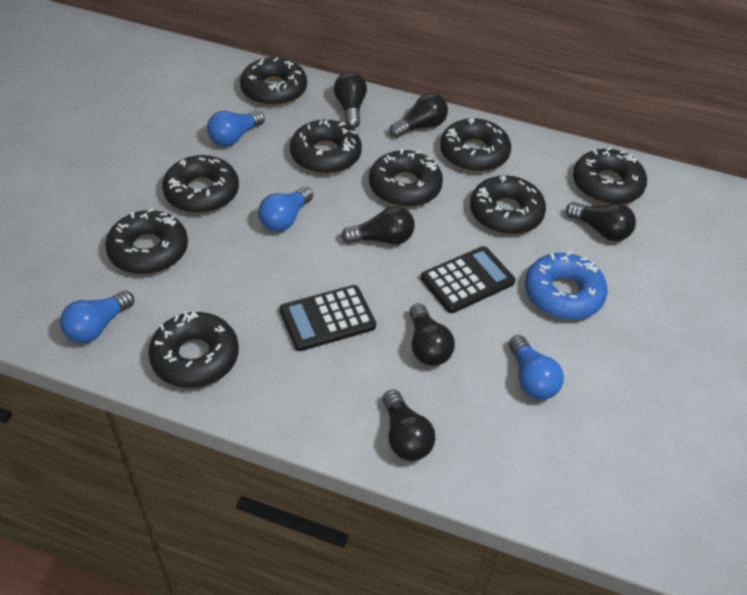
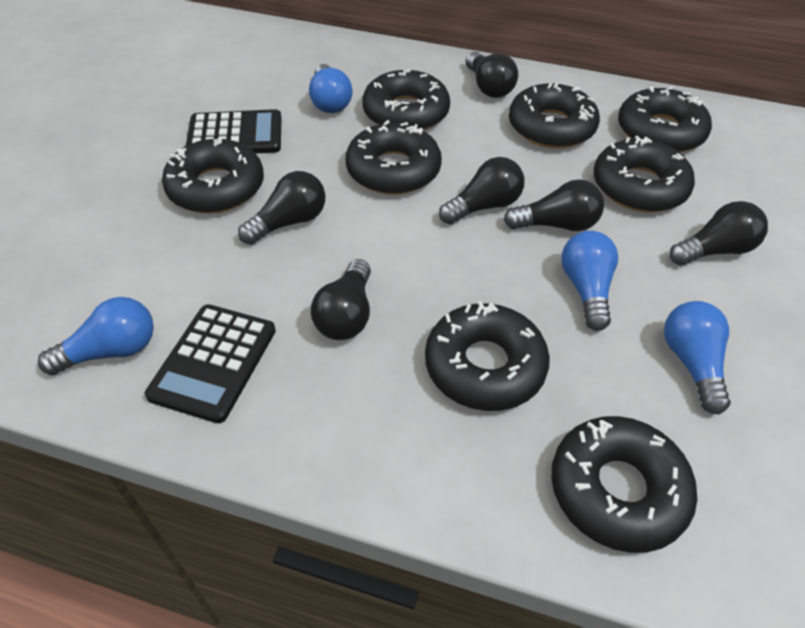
black donut: 9 -> 8
blue donut: 1 -> 0

